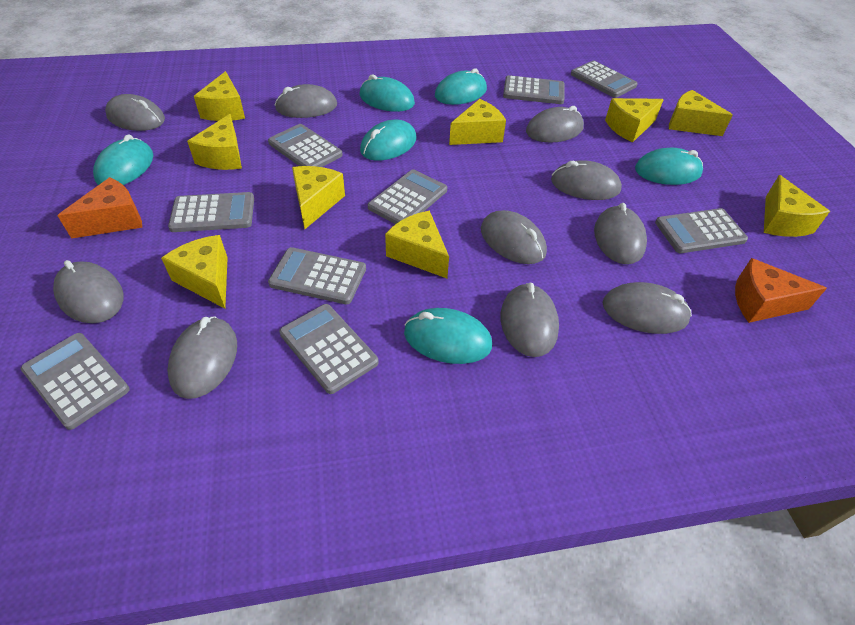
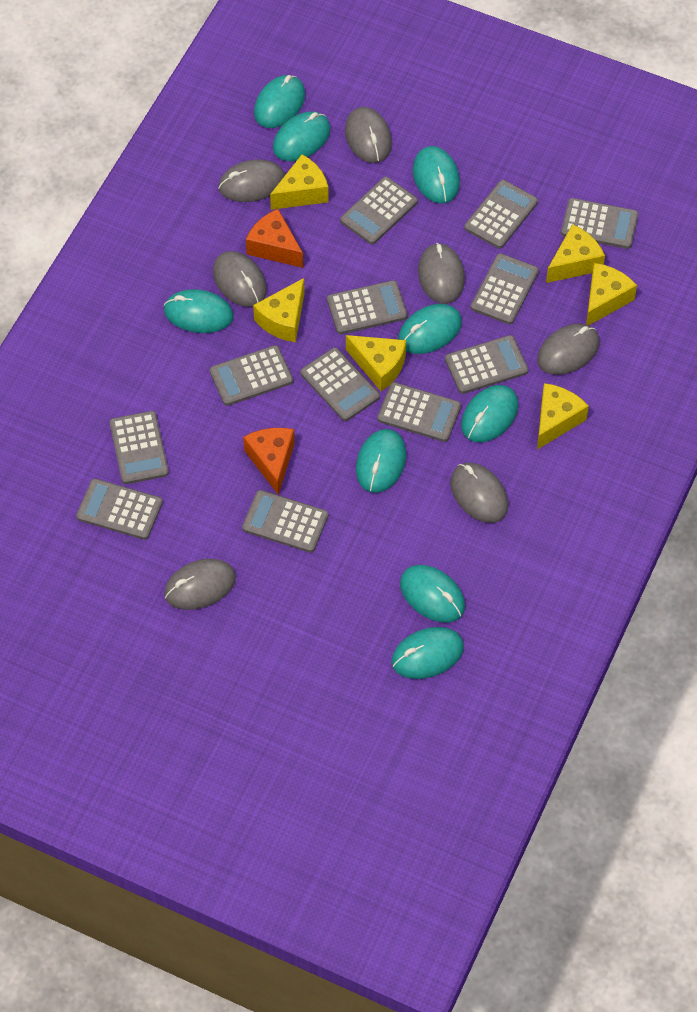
grey calculator: 9 -> 12
grey mouse: 10 -> 7
turquoise mouse: 6 -> 9
yellow cheese: 9 -> 6

